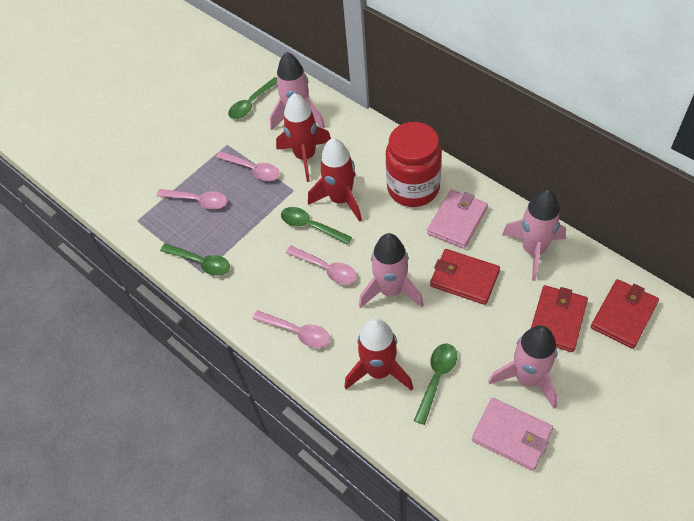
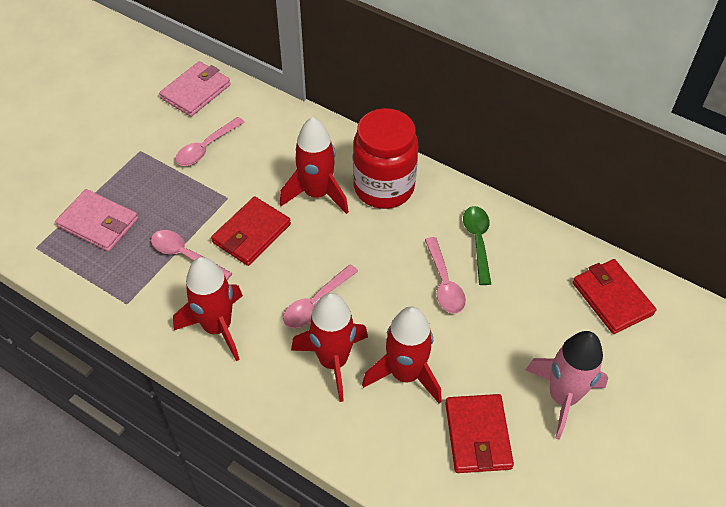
green spoon: 4 -> 1
pink rocket: 4 -> 1
red rocket: 3 -> 4

